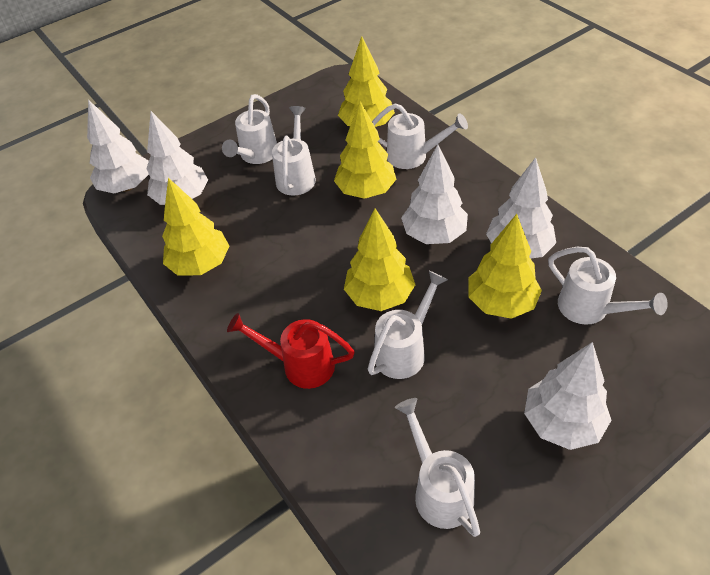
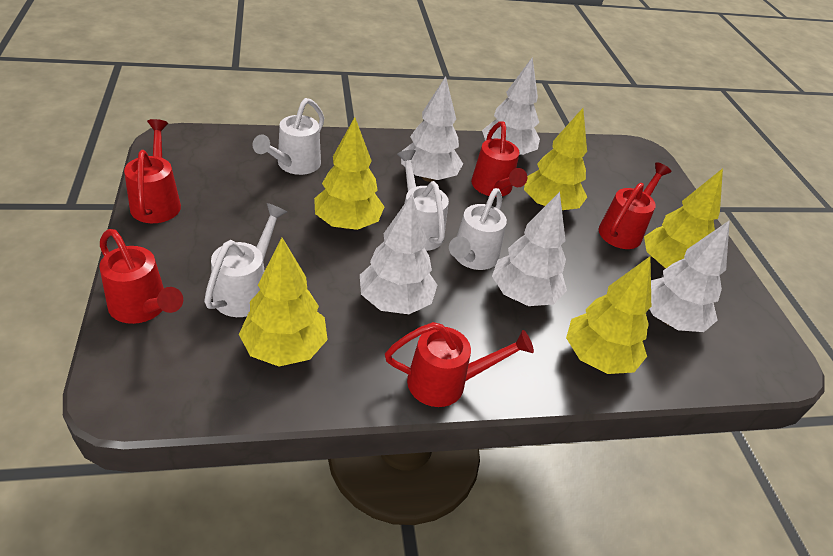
red watering can: 1 -> 5
white watering can: 6 -> 4

